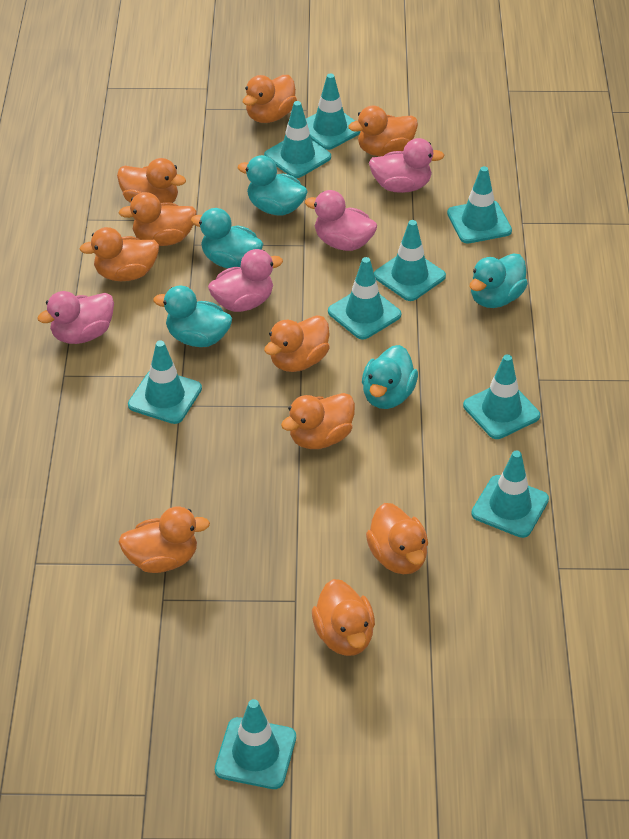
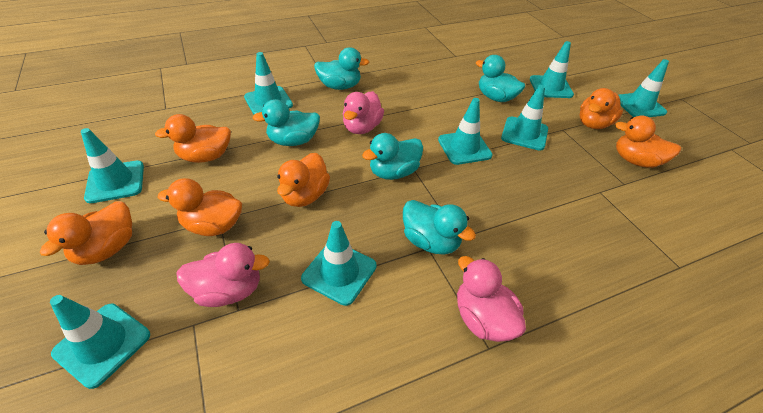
orange duck: 10 -> 6
pink duck: 4 -> 3
turquoise traffic cone: 9 -> 8

